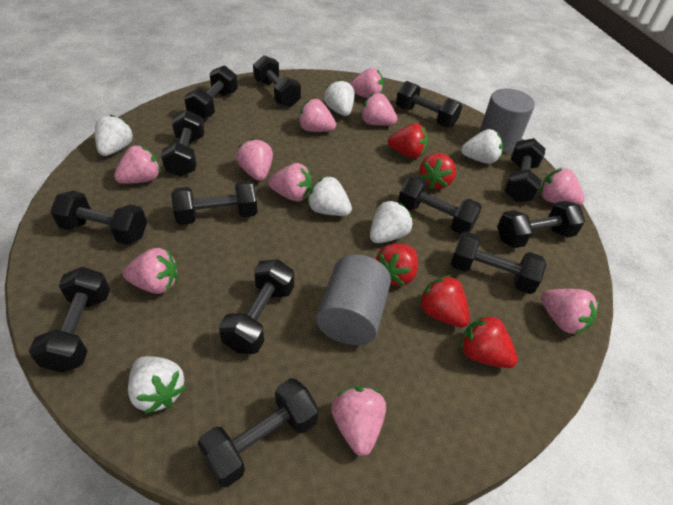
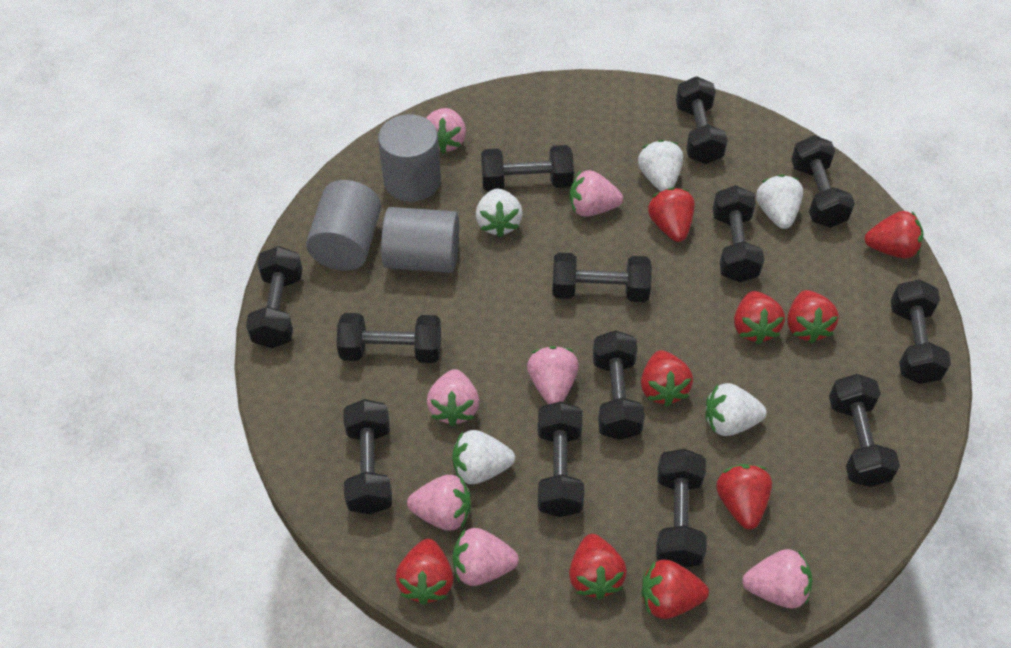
grey cylinder: 2 -> 3
pink strawberry: 10 -> 7
red strawberry: 5 -> 9
white strawberry: 6 -> 5

